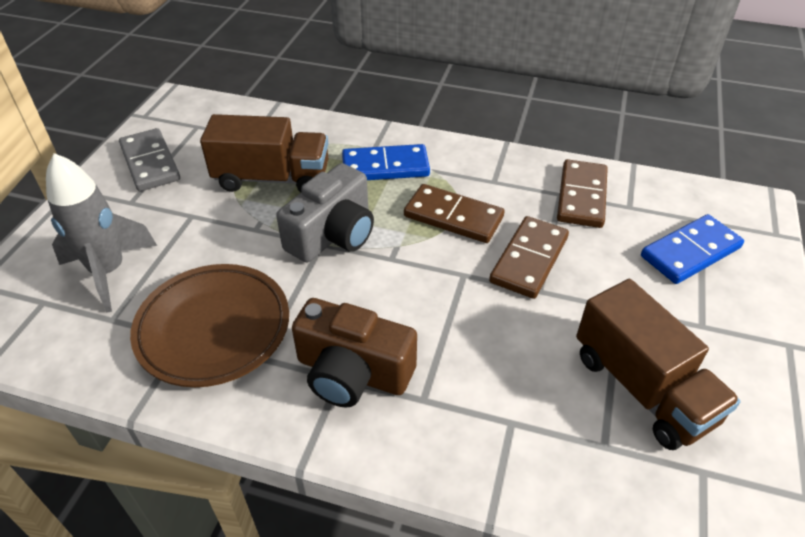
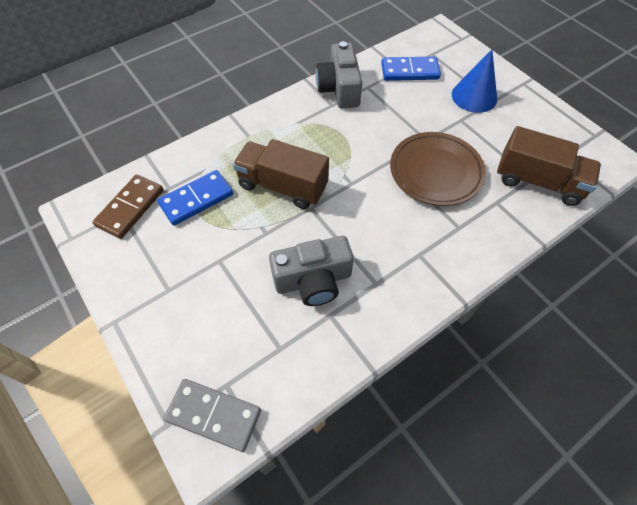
blue cone: 0 -> 1
brown camera: 1 -> 0
brown domino: 3 -> 1
grey camera: 1 -> 2
grey rocket: 1 -> 0

